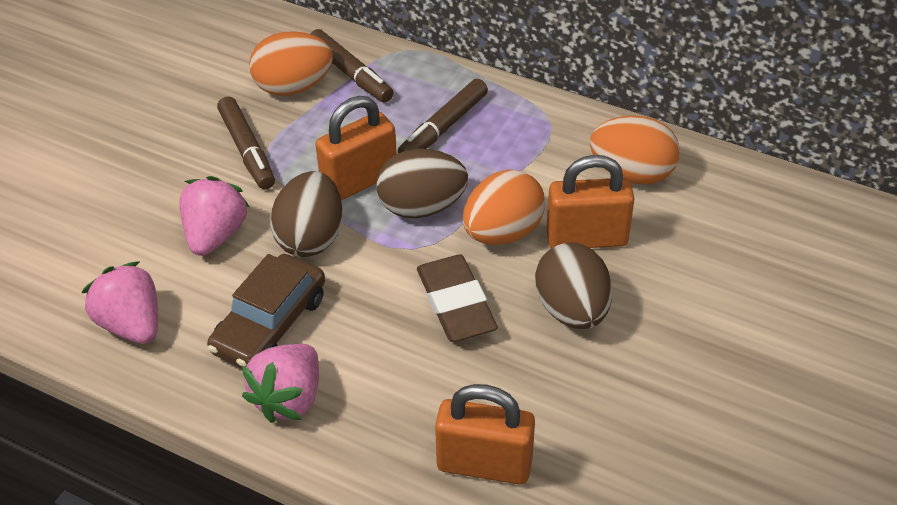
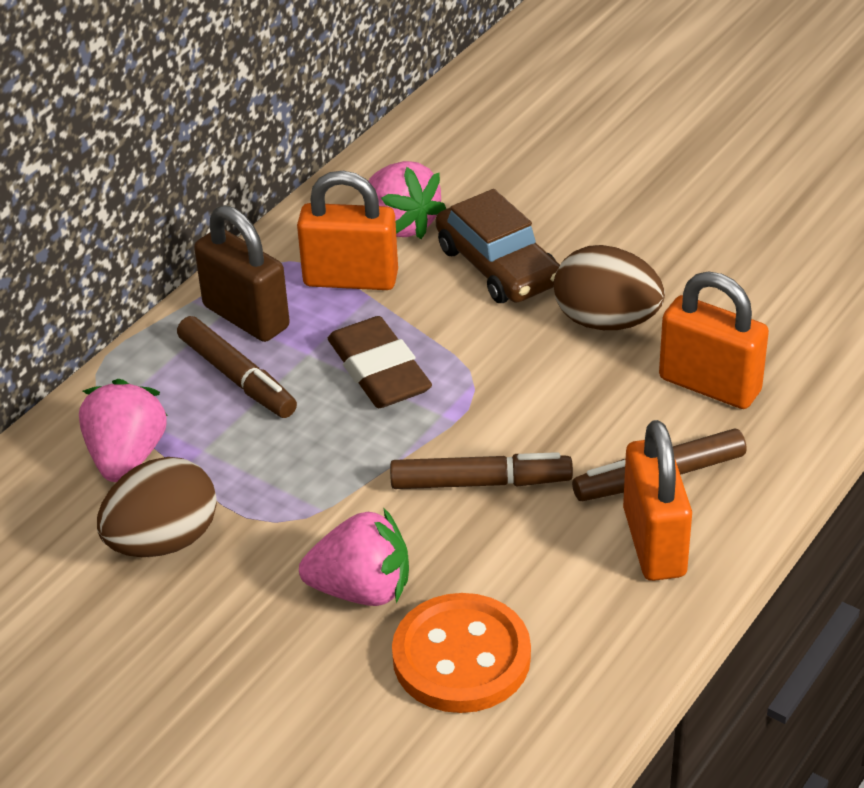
brown egg: 3 -> 2
brown padlock: 0 -> 1
orange button: 0 -> 1
orange egg: 3 -> 0

